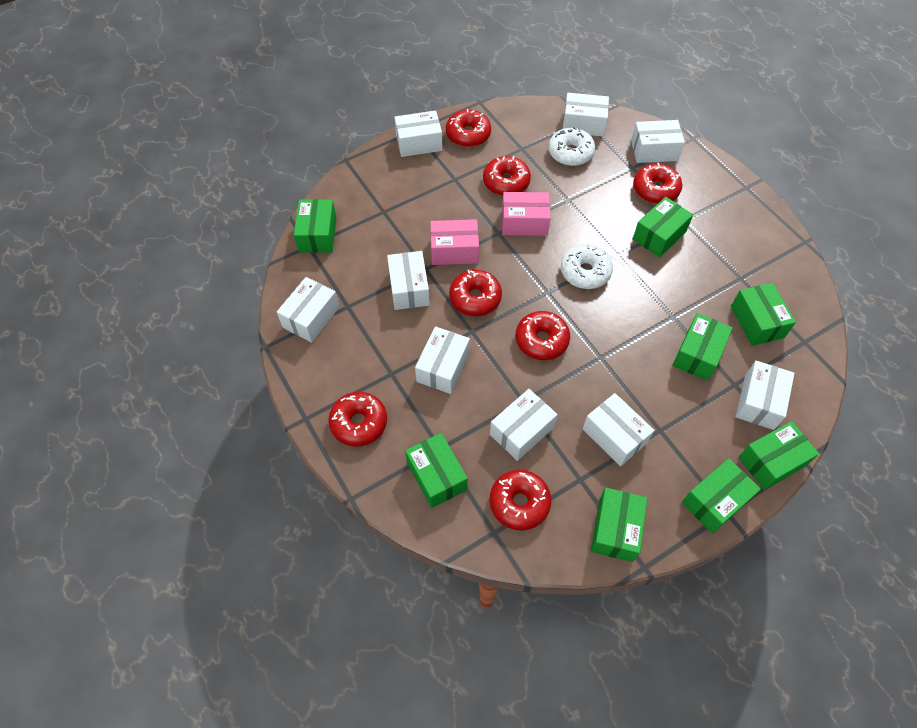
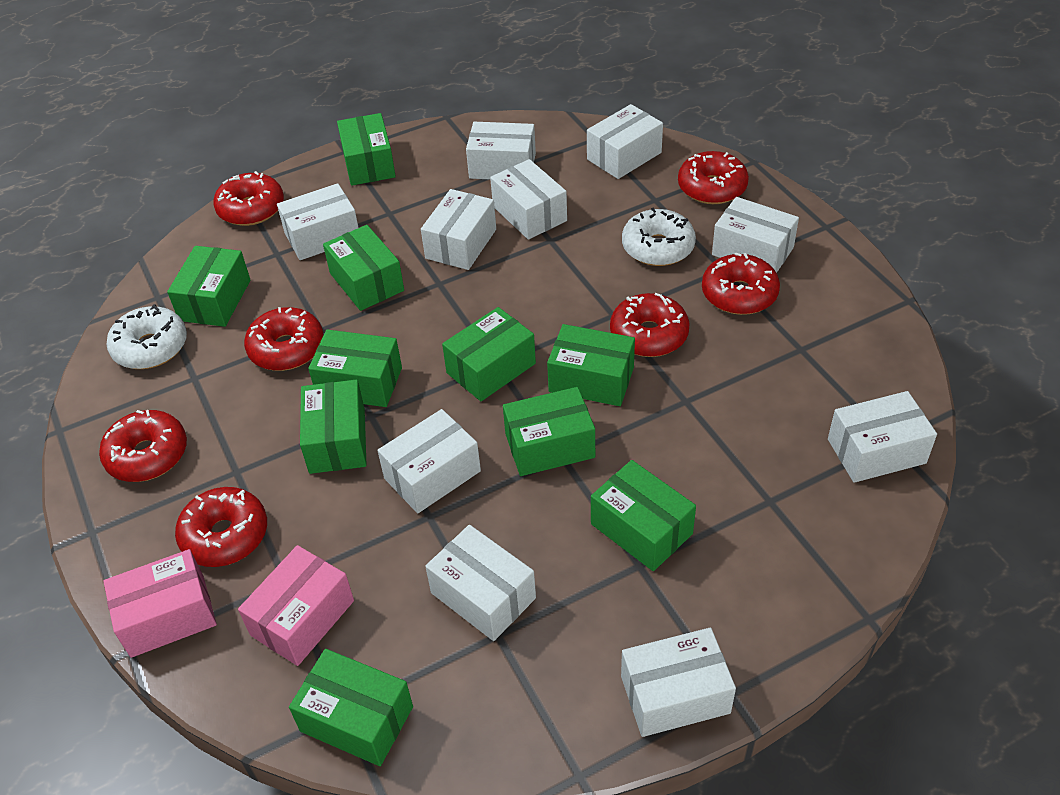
green box: 8 -> 10
white box: 9 -> 10

